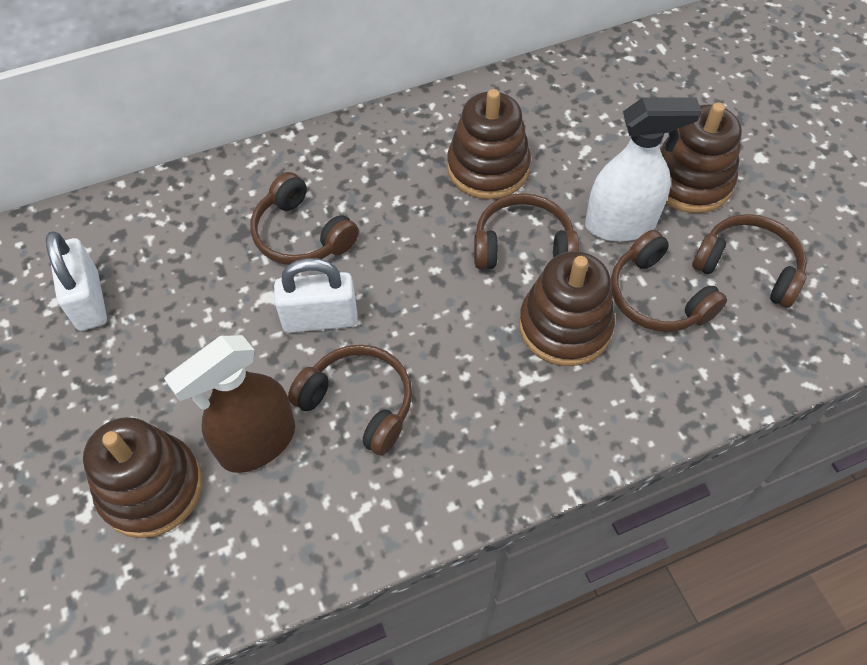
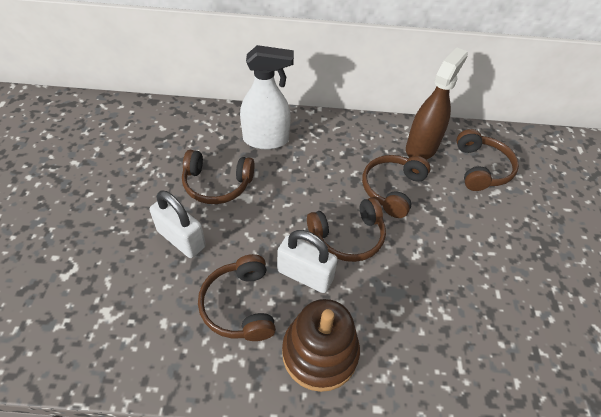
brown stacking toy: 4 -> 1

